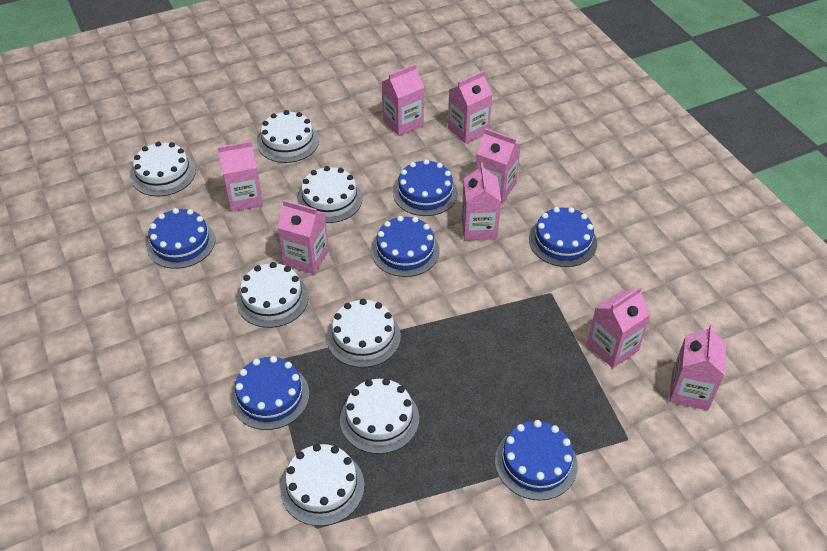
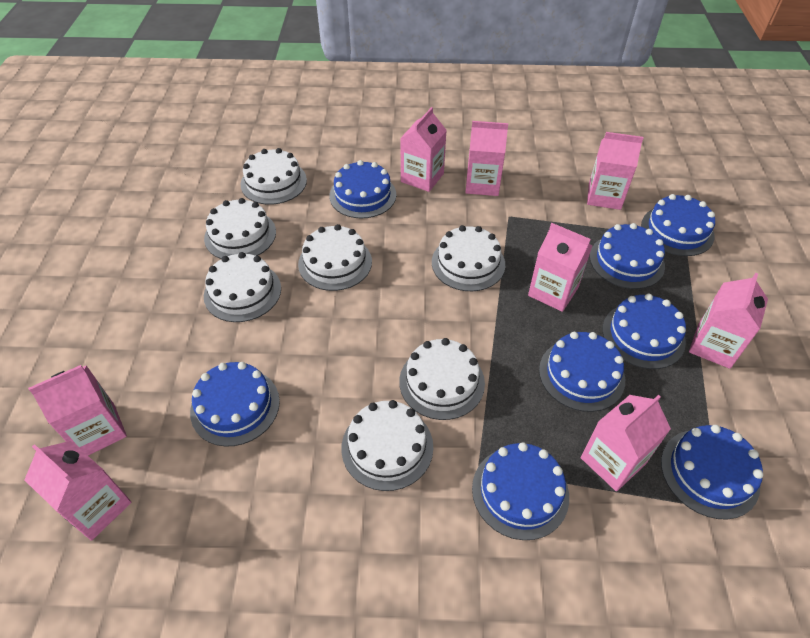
blue cake: 6 -> 8

